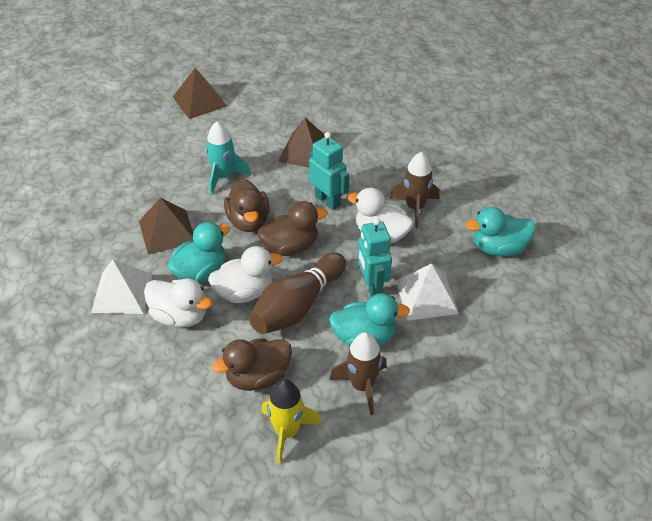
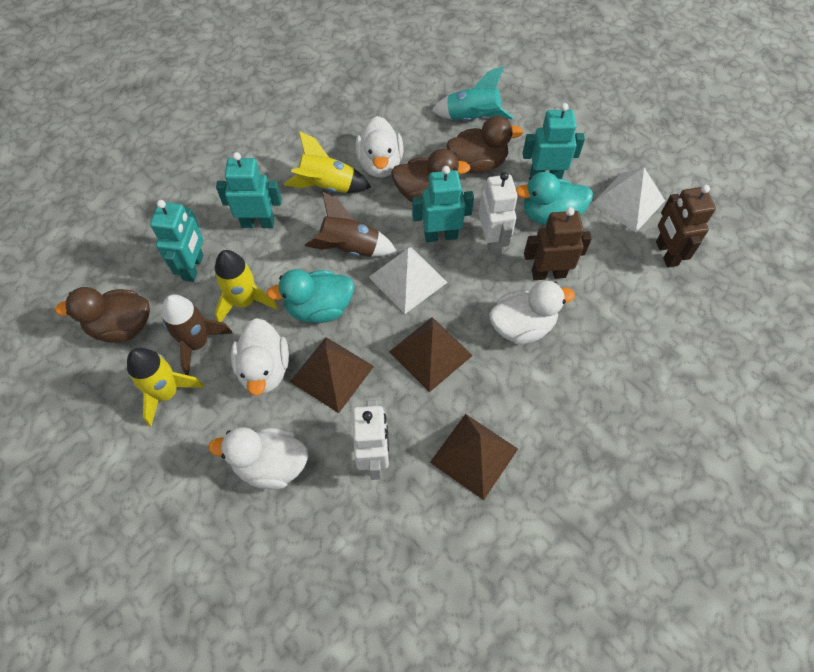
brown bowling pin: 1 -> 0
brown robot: 0 -> 2
turquoise duck: 3 -> 2
turquoise robot: 2 -> 4
white duck: 3 -> 4
white robot: 0 -> 2
yellow rocket: 1 -> 3

